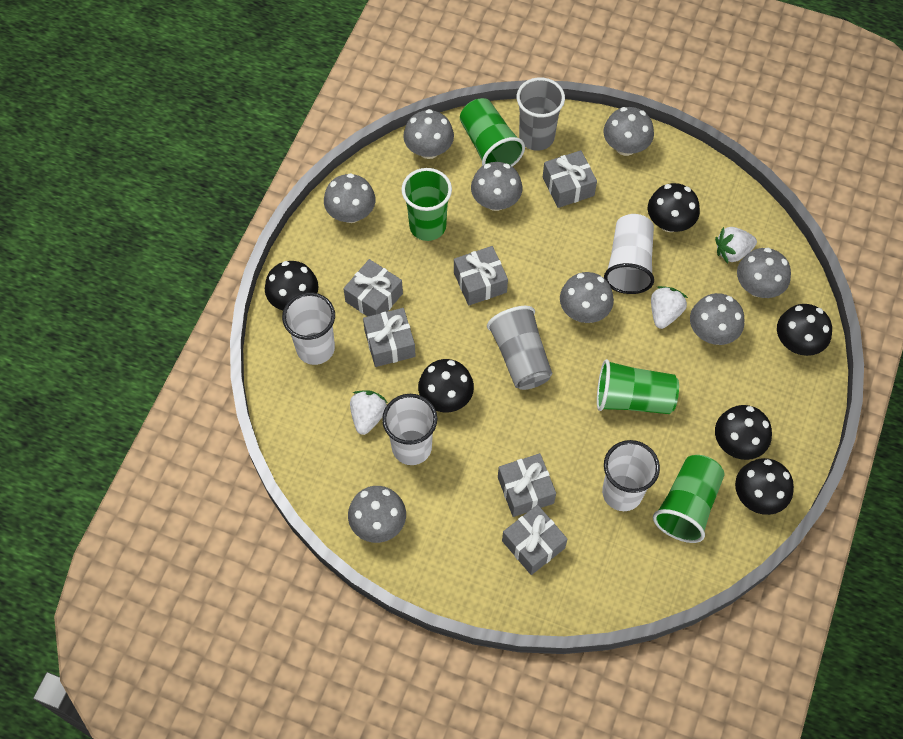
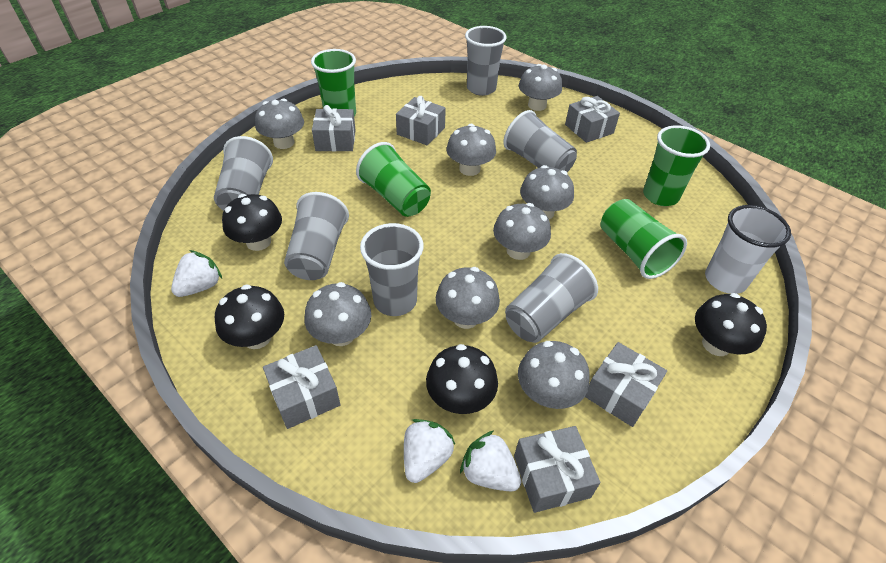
black mushroom: 6 -> 4
grey cup: 2 -> 6
white cup: 4 -> 1

